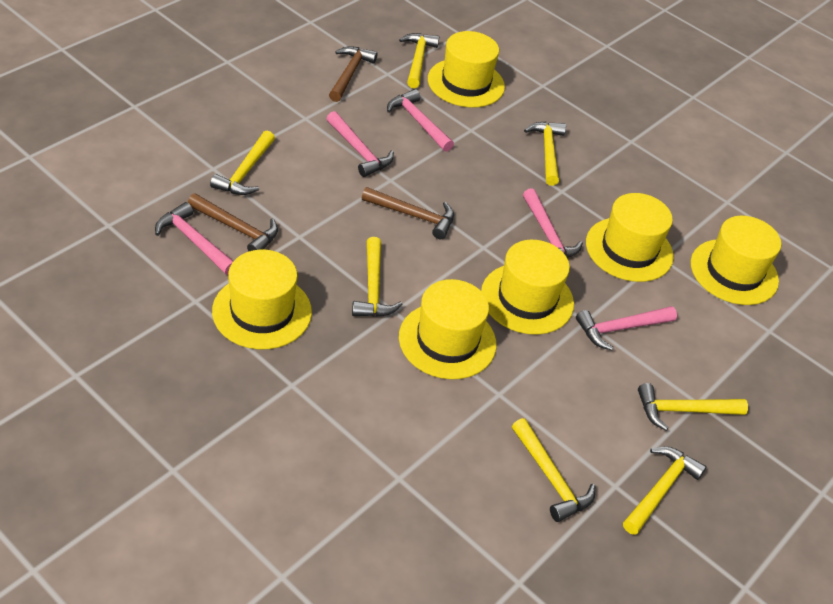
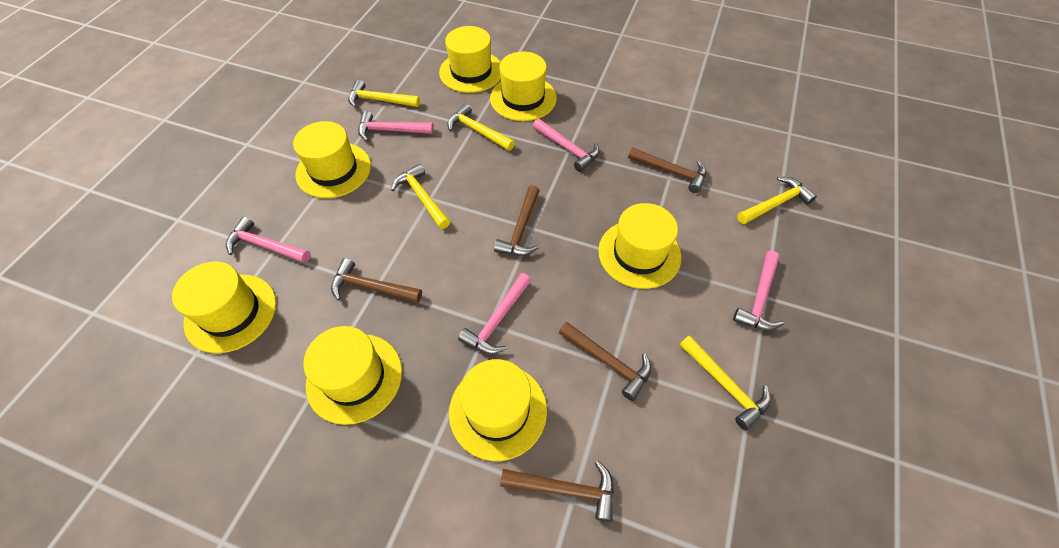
brown hammer: 3 -> 5
yellow hammer: 7 -> 5
yellow hat: 6 -> 7

